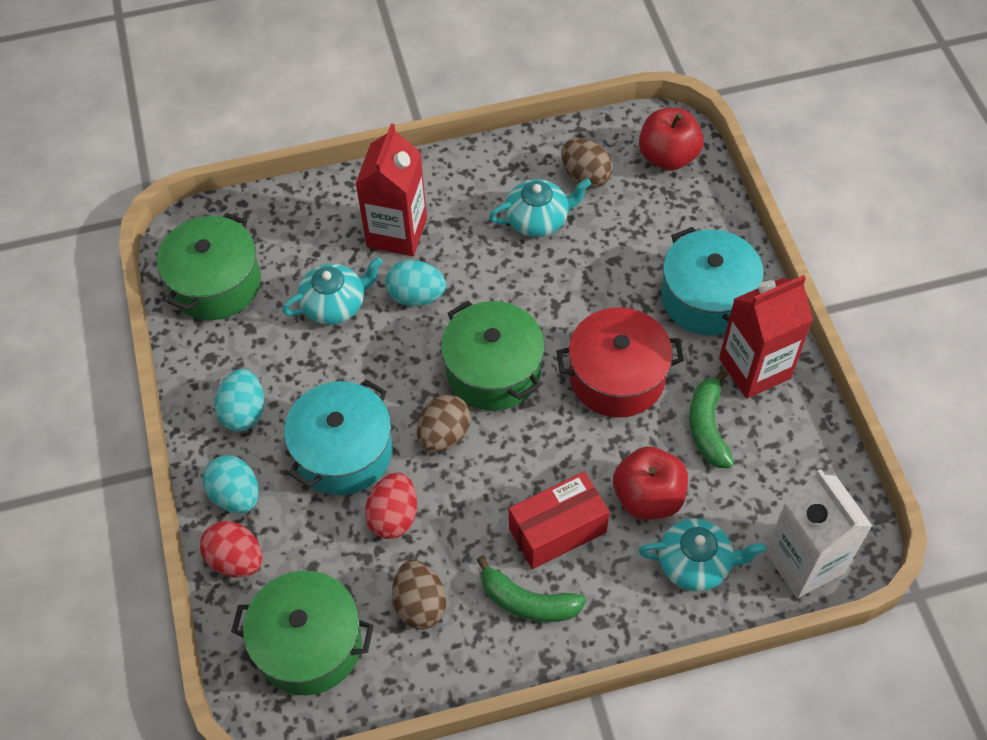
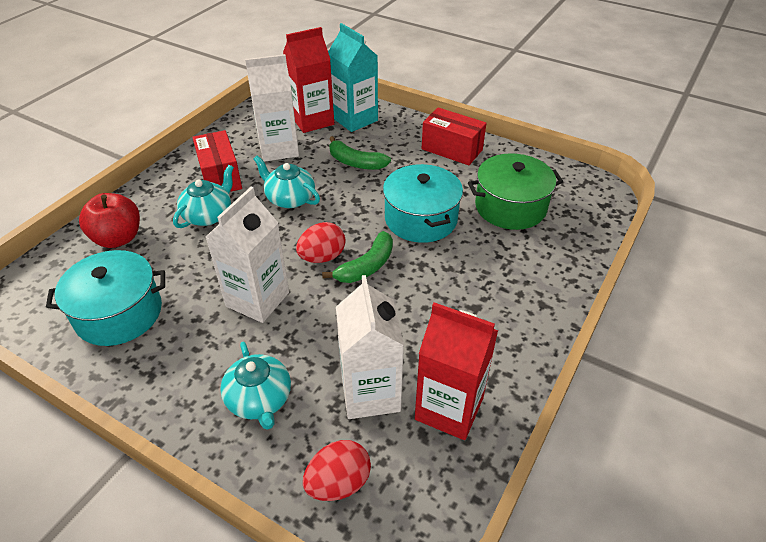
brown egg: 3 -> 0
green pot: 3 -> 1
red apple: 2 -> 1
red box: 1 -> 2
red pot: 1 -> 0
turquoise carton: 0 -> 1
turquoise egg: 3 -> 0
white carton: 1 -> 3

